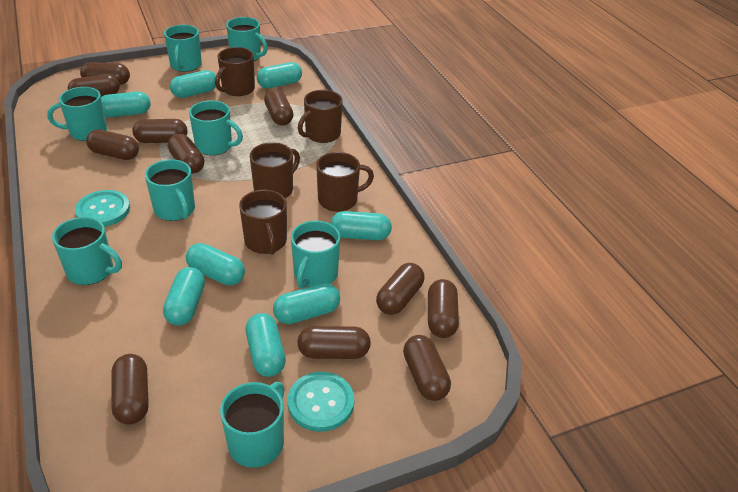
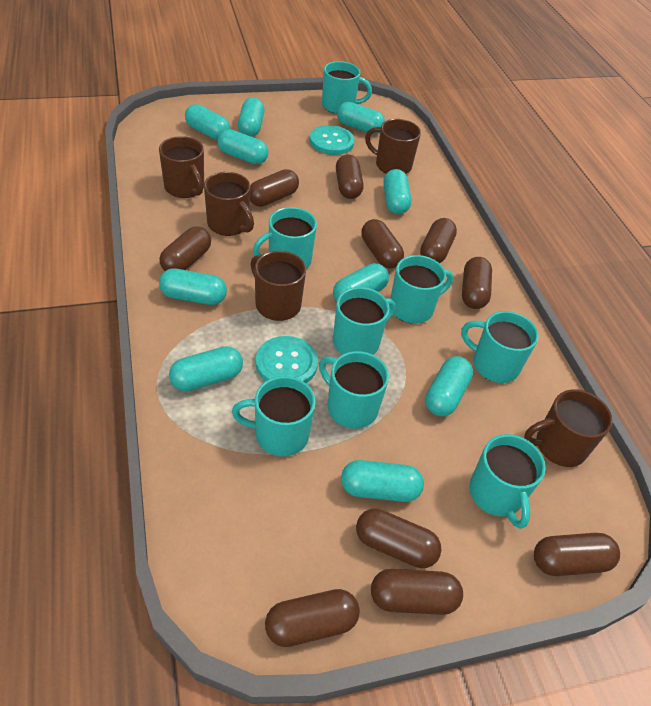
brown capsule: 11 -> 10
turquoise capsule: 8 -> 10

